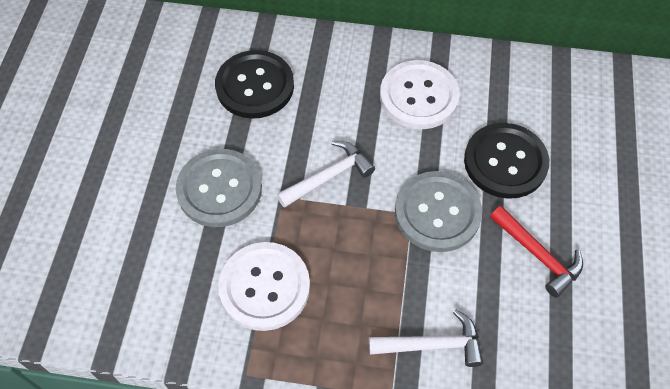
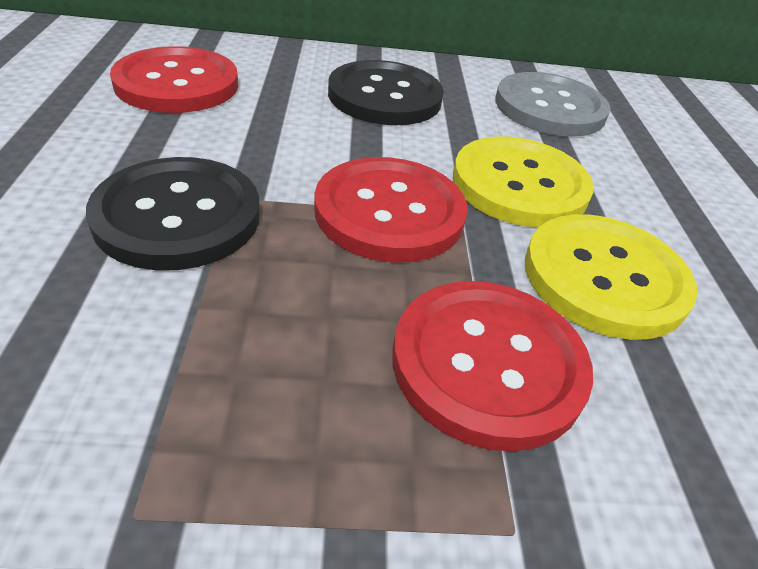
grey button: 2 -> 1
red button: 0 -> 3
red hammer: 1 -> 0
white button: 2 -> 0
white hammer: 2 -> 0
yellow button: 0 -> 2

